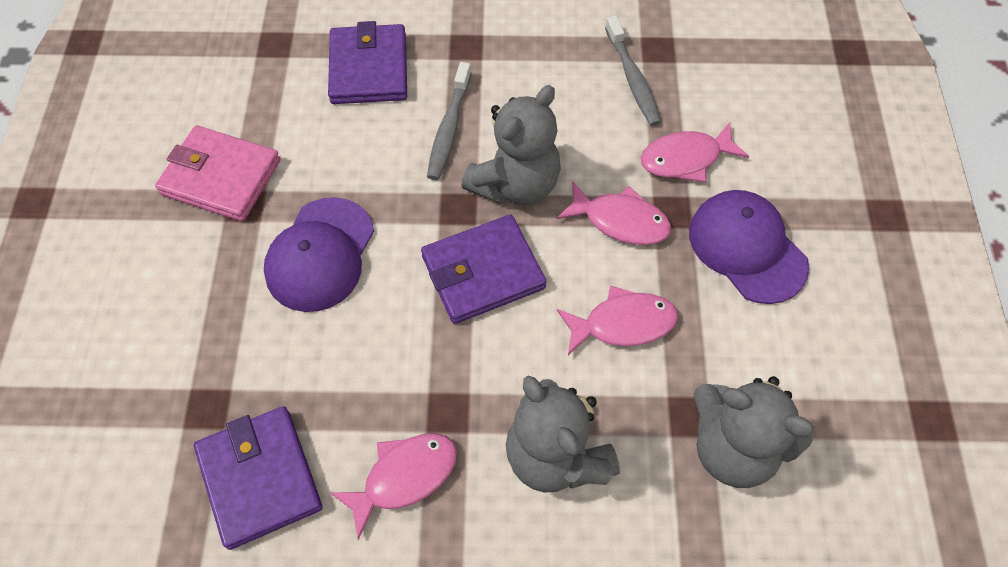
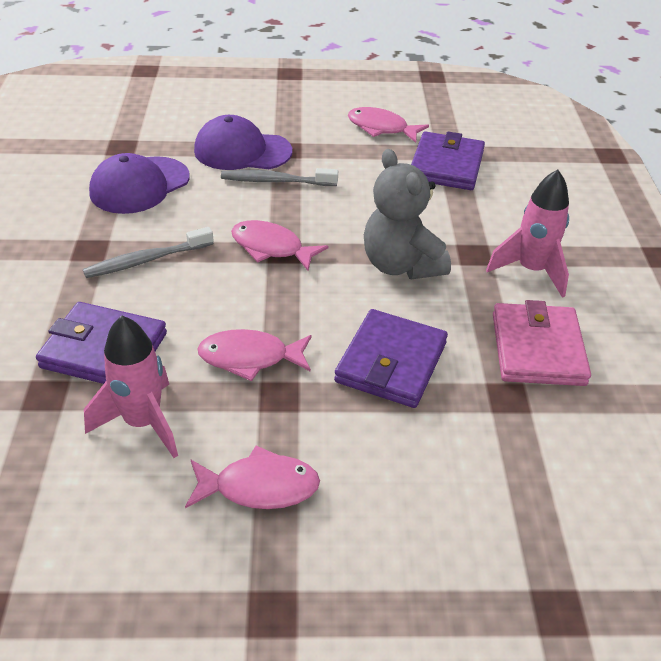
grey teddy bear: 3 -> 1
pink rocket: 0 -> 2

